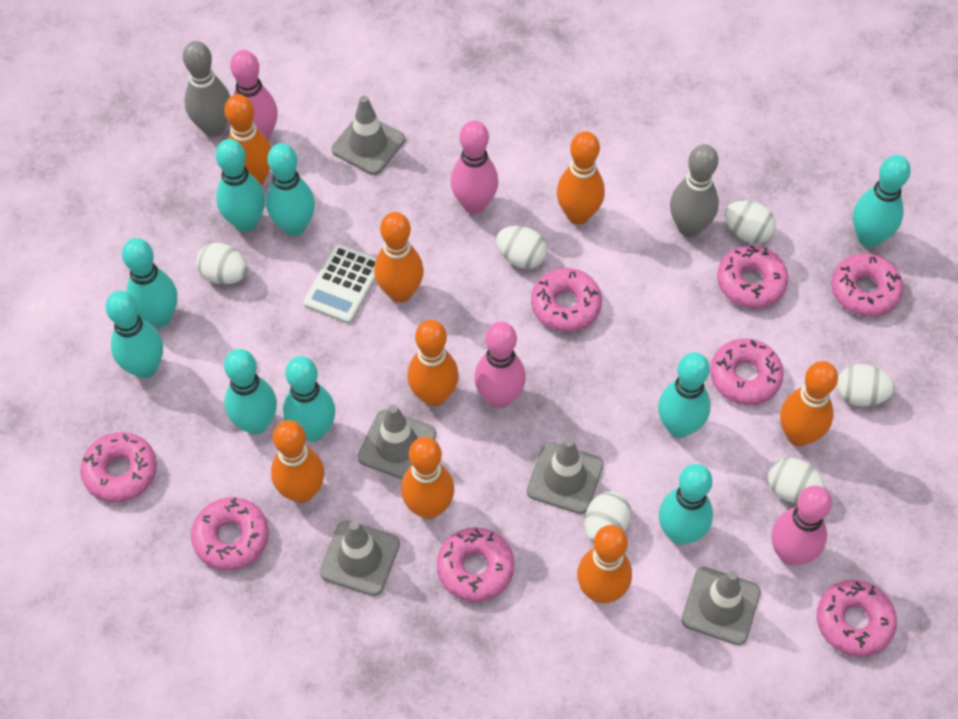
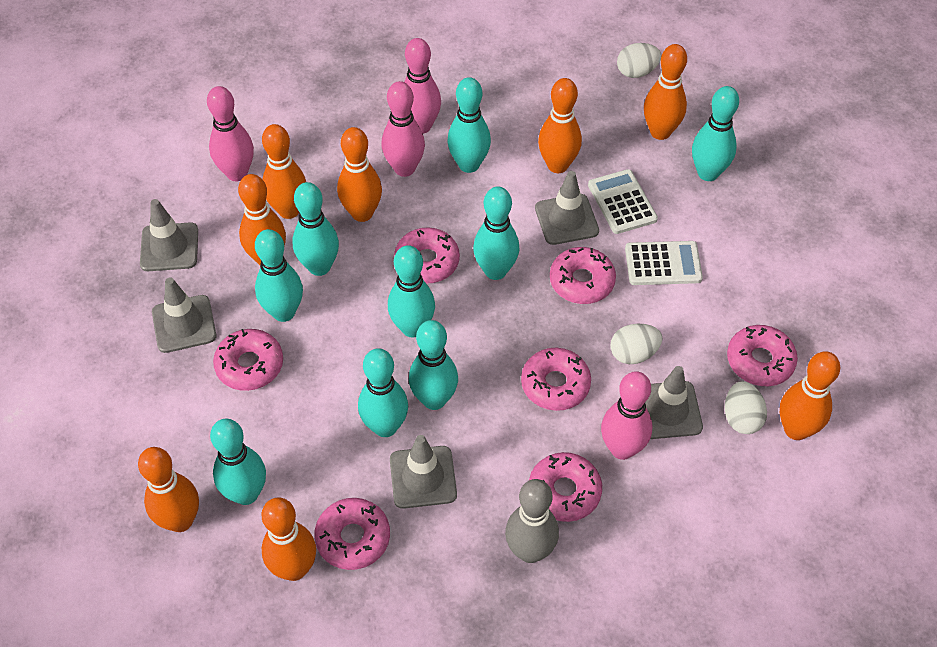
grey bowling pin: 2 -> 1
pink donut: 8 -> 7
white calculator: 1 -> 2
white egg: 6 -> 3

